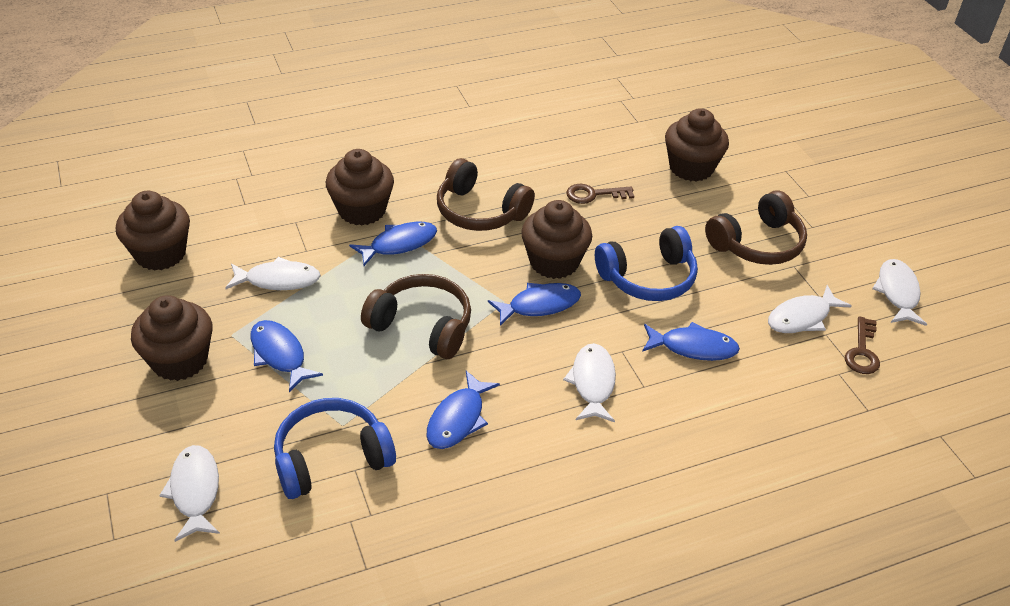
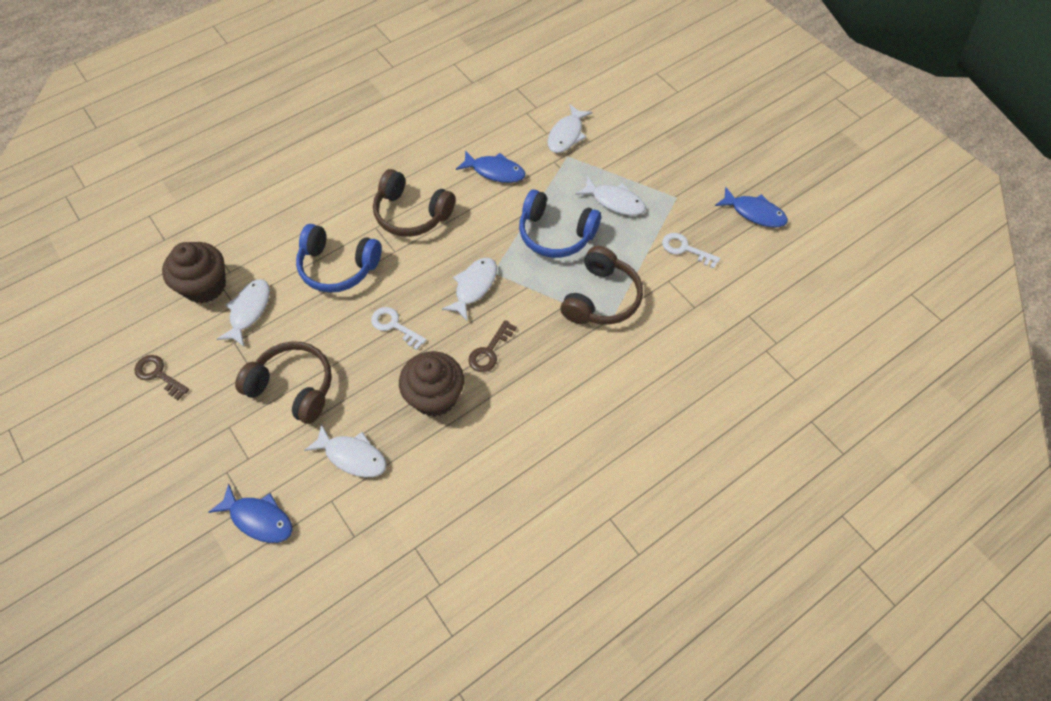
blue fish: 5 -> 3
brown cupcake: 5 -> 2
white key: 0 -> 2

